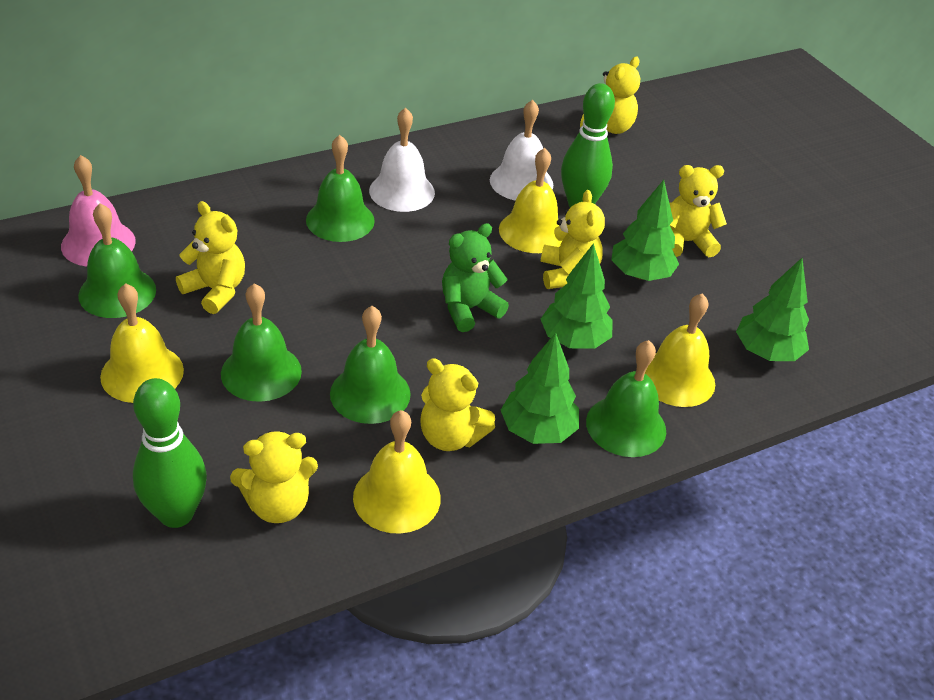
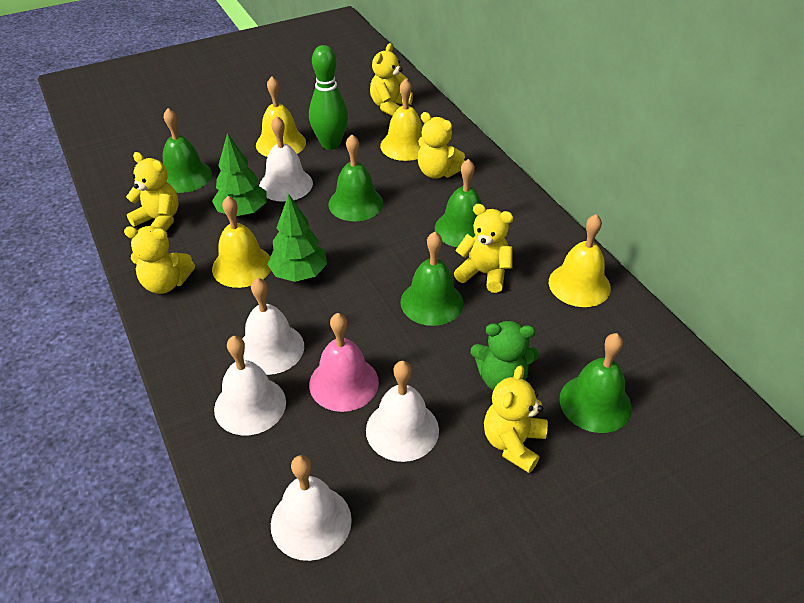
green bowling pin: 2 -> 1
green tree: 4 -> 2
white bell: 2 -> 5

